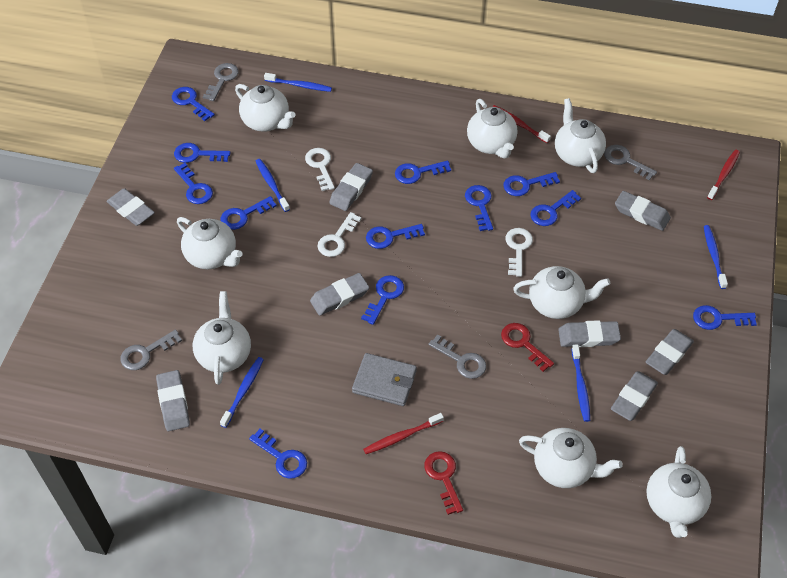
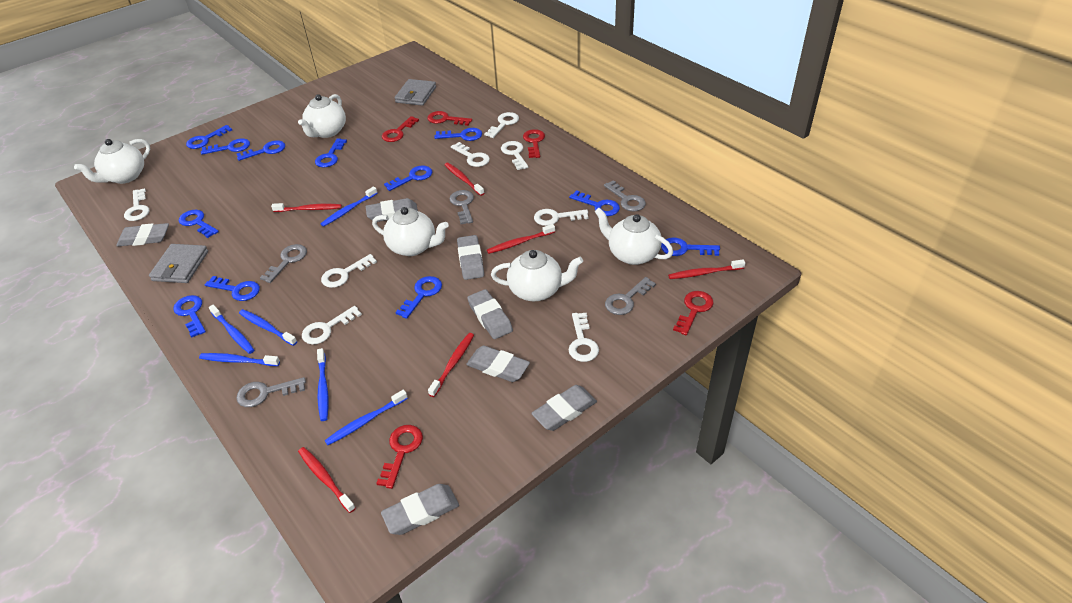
blue toothbrush: 5 -> 6
grey eraser: 8 -> 7
grey key: 4 -> 5
grey wallet: 1 -> 2
red key: 2 -> 5
red toothbrush: 3 -> 6
white key: 3 -> 8
white teapot: 8 -> 5

